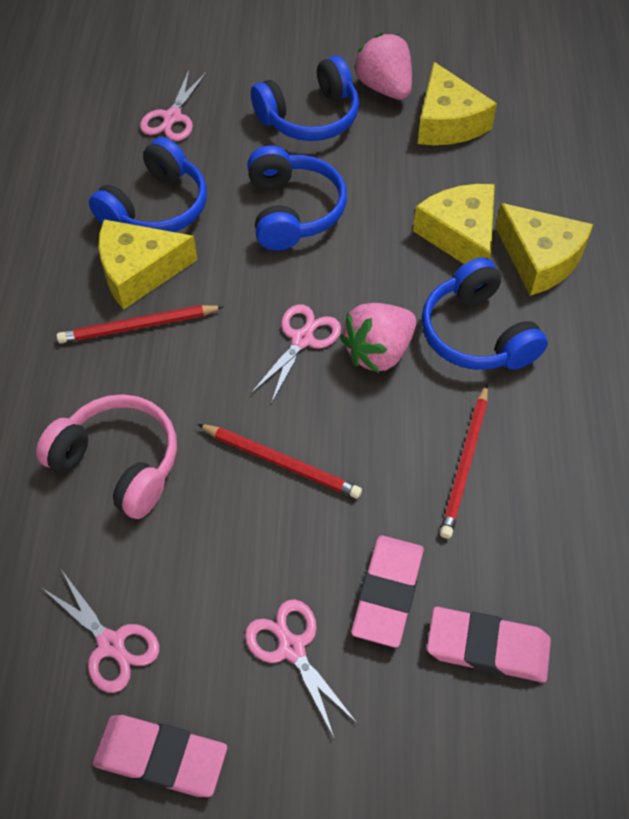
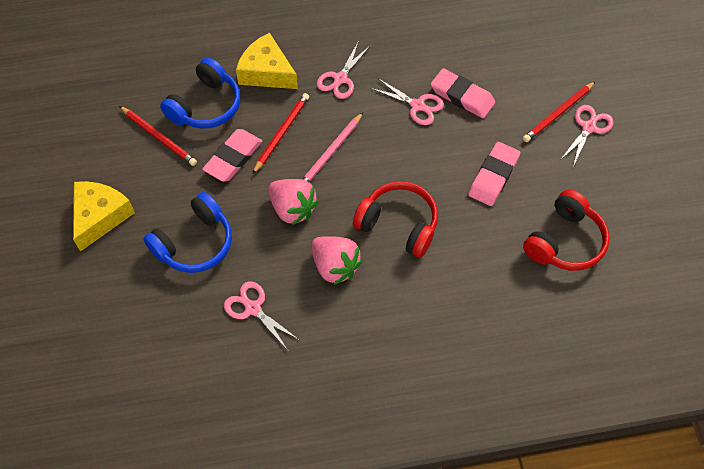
blue headphones: 4 -> 2
pink headphones: 1 -> 0
pink pencil: 0 -> 1
red headphones: 0 -> 2
yellow cheese: 4 -> 2

